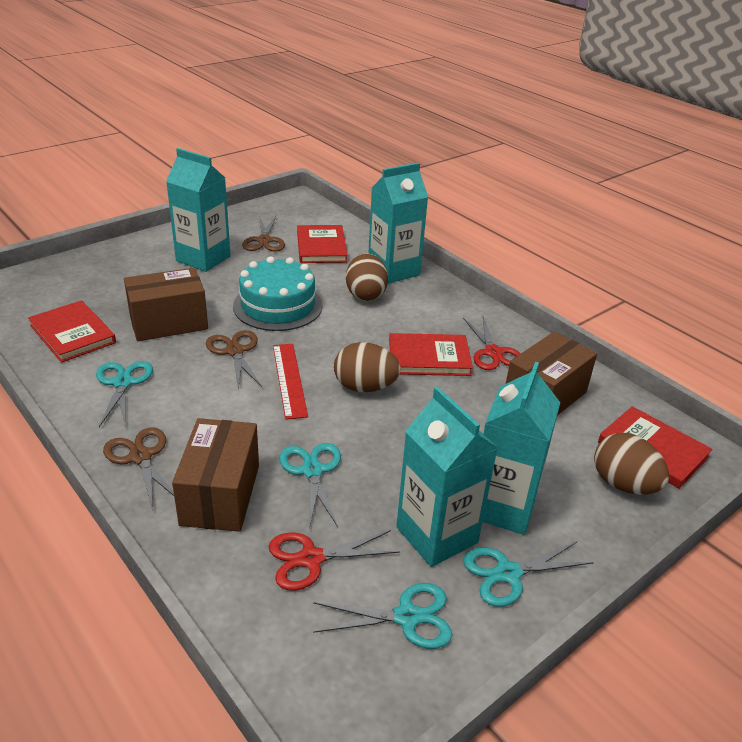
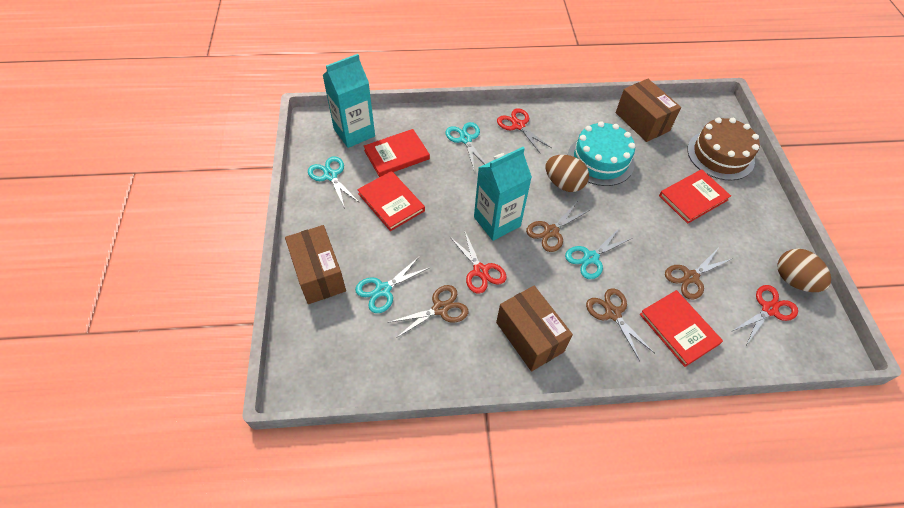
brown cake: 0 -> 1
brown egg: 3 -> 2
brown scissors: 3 -> 4
red ruler: 1 -> 0
red scissors: 2 -> 3
turquoise carton: 4 -> 2

